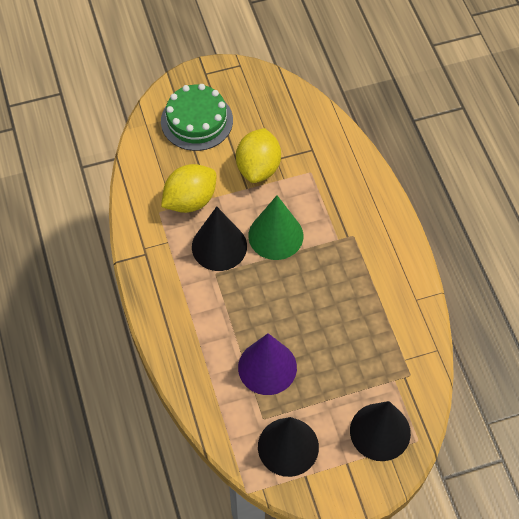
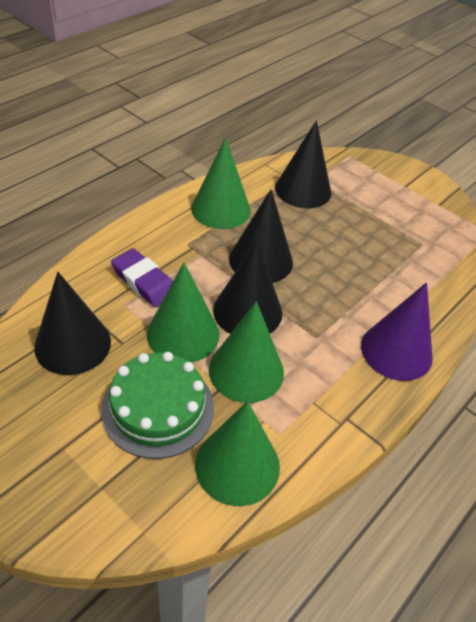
black cone: 3 -> 4
green cone: 1 -> 4
purple eraser: 0 -> 1
yellow lemon: 2 -> 0

